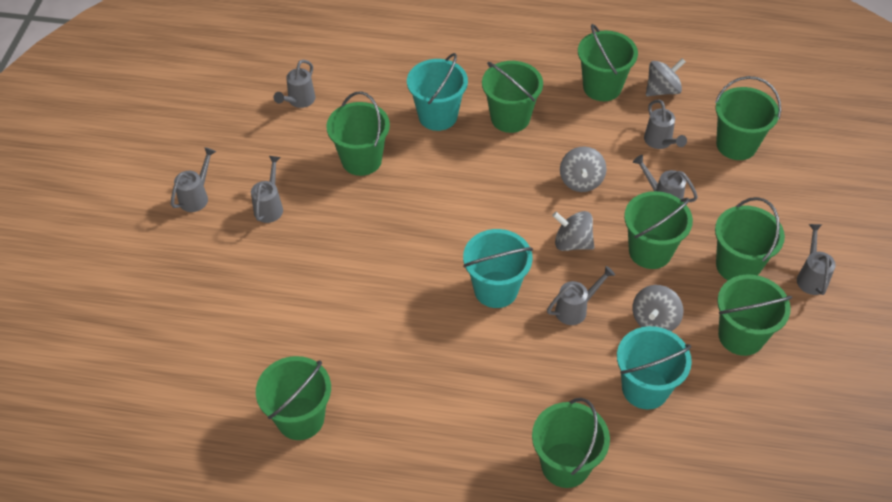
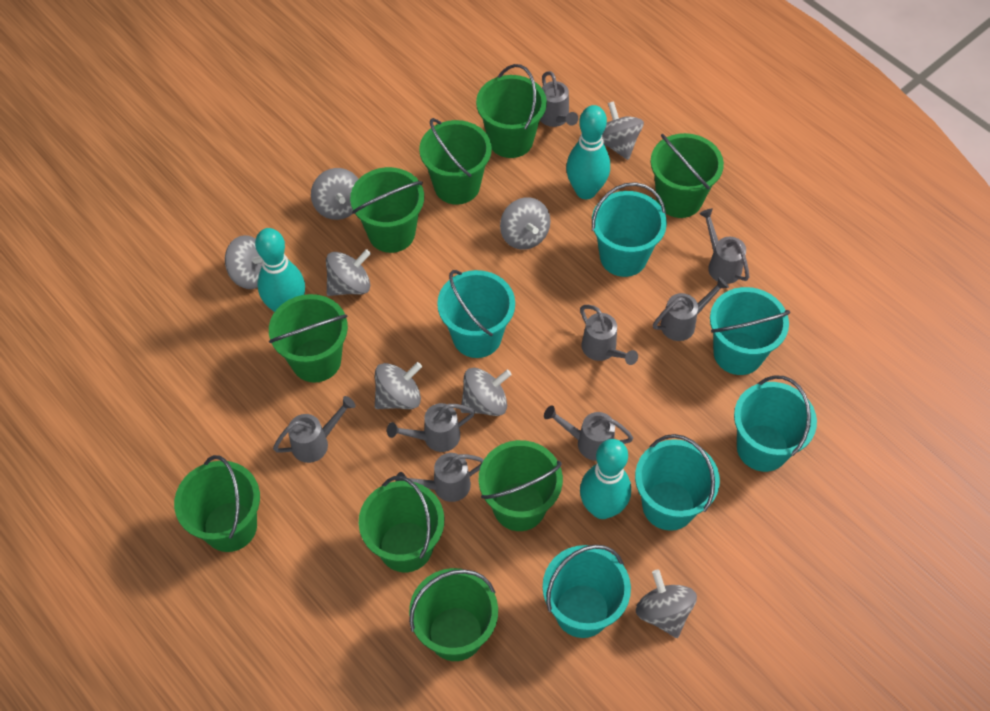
grey spinning top: 4 -> 8
grey watering can: 7 -> 8
turquoise bowling pin: 0 -> 3
turquoise bucket: 3 -> 6

